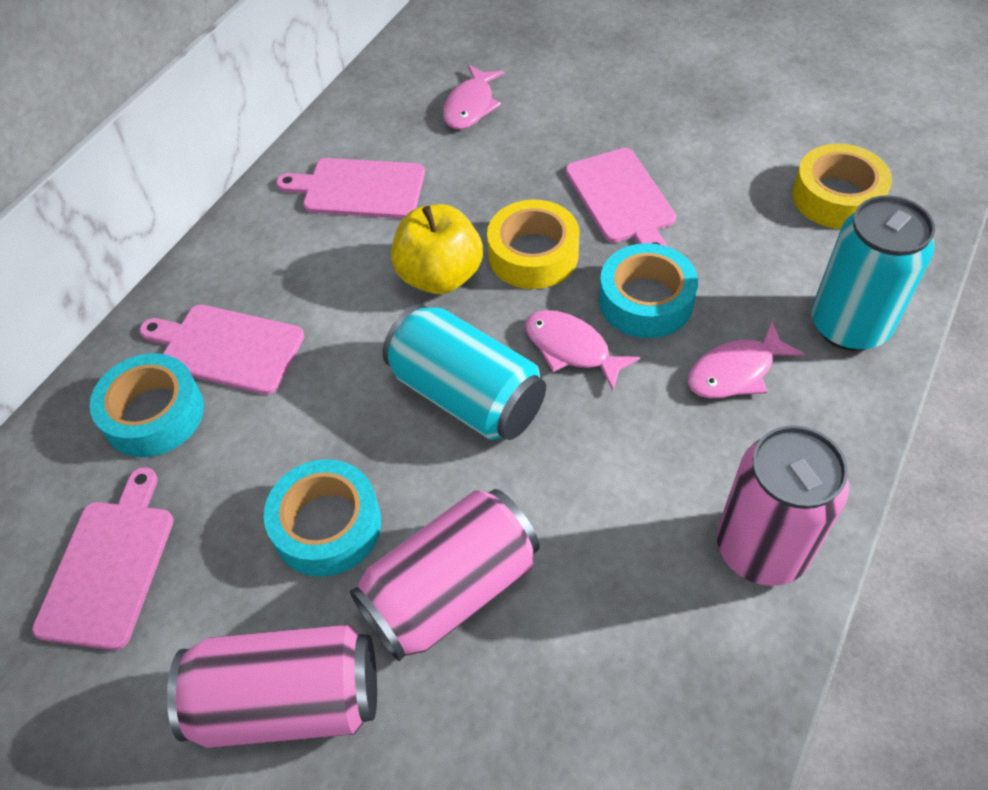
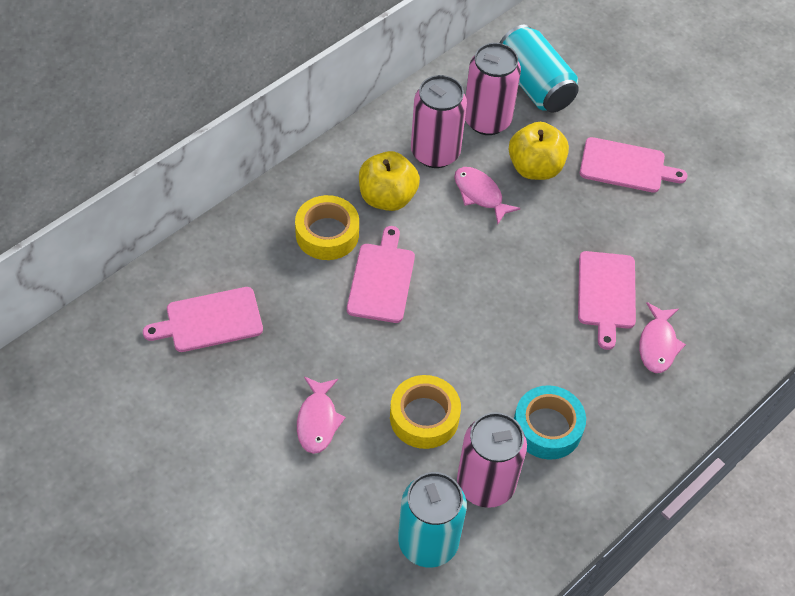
turquoise tape: 3 -> 1
yellow apple: 1 -> 2

